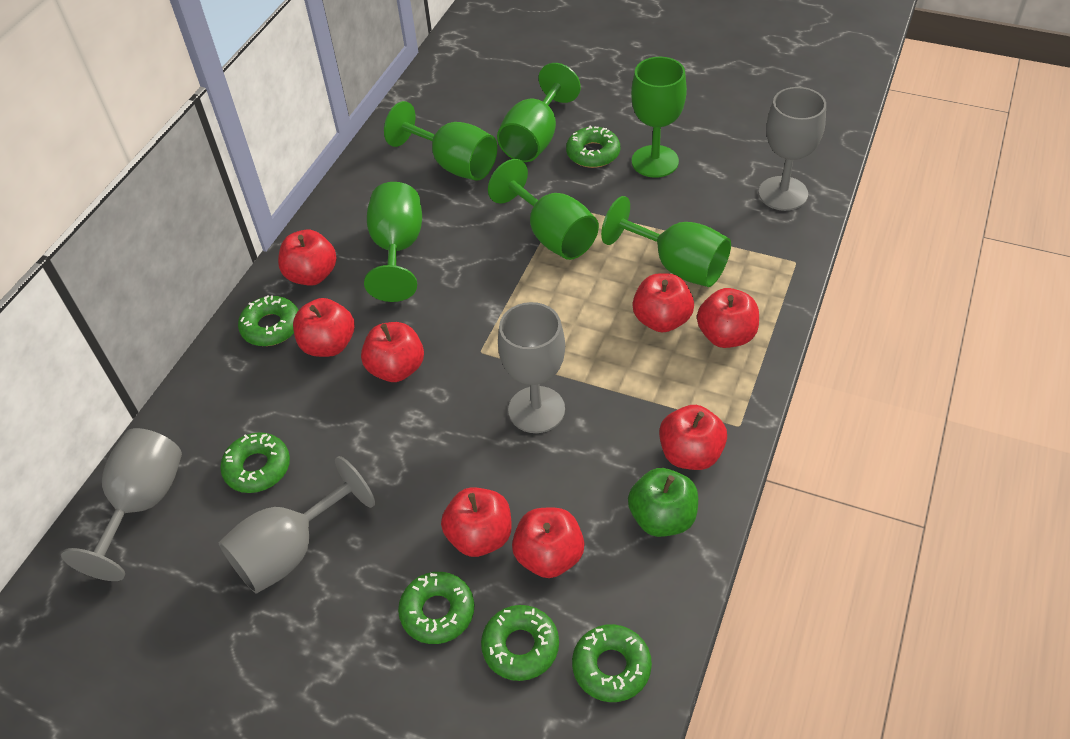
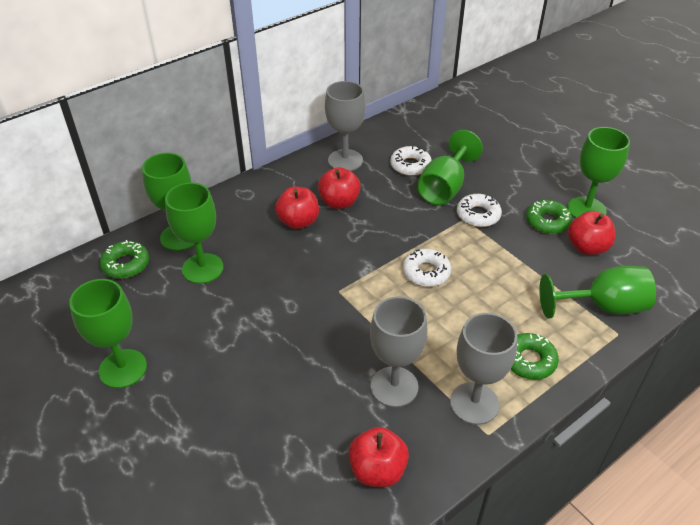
green apple: 1 -> 0
green donut: 6 -> 3
grey goblet: 4 -> 3
red apple: 8 -> 4
white donut: 0 -> 3

